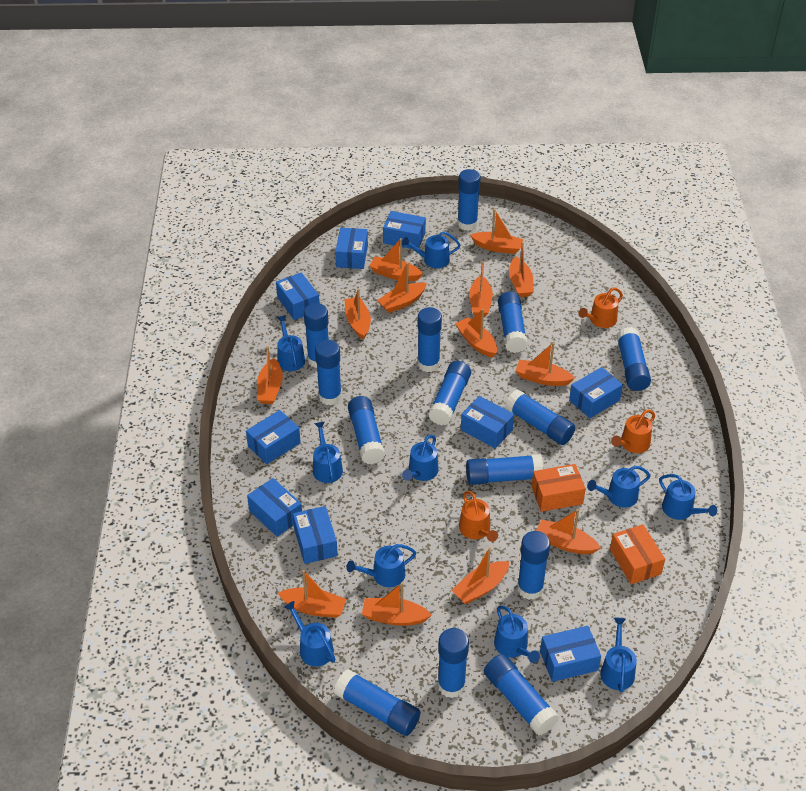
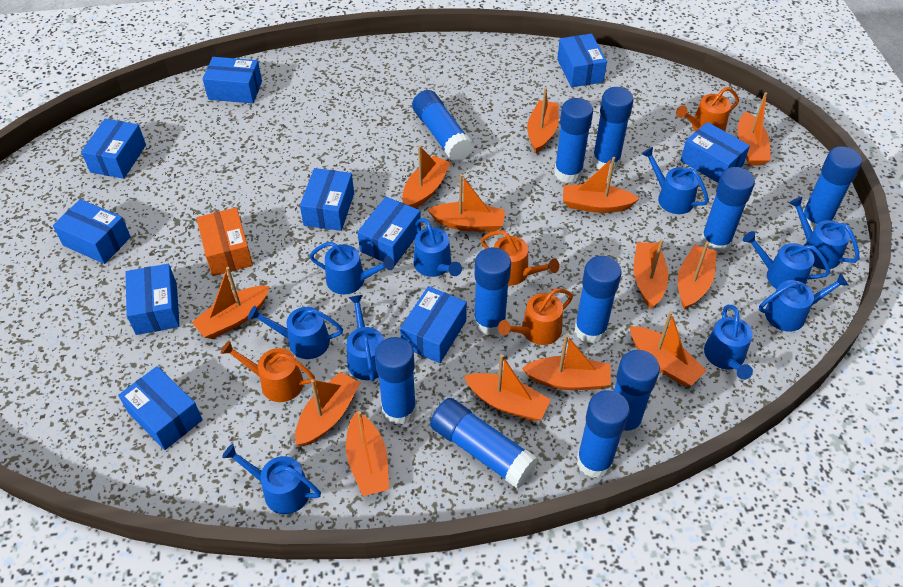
blue box: 9 -> 10
blue glue stick: 14 -> 11
orange box: 2 -> 1
orange watering can: 3 -> 4

